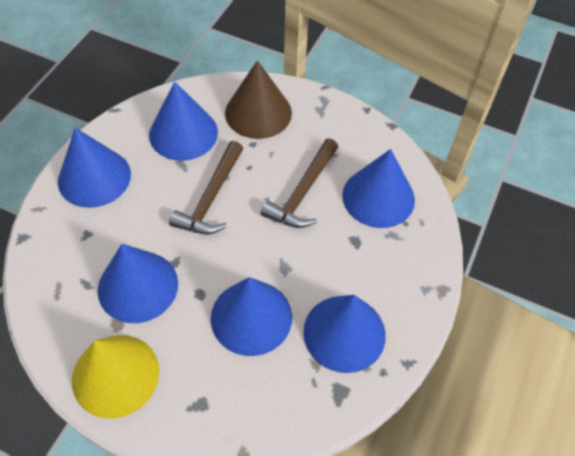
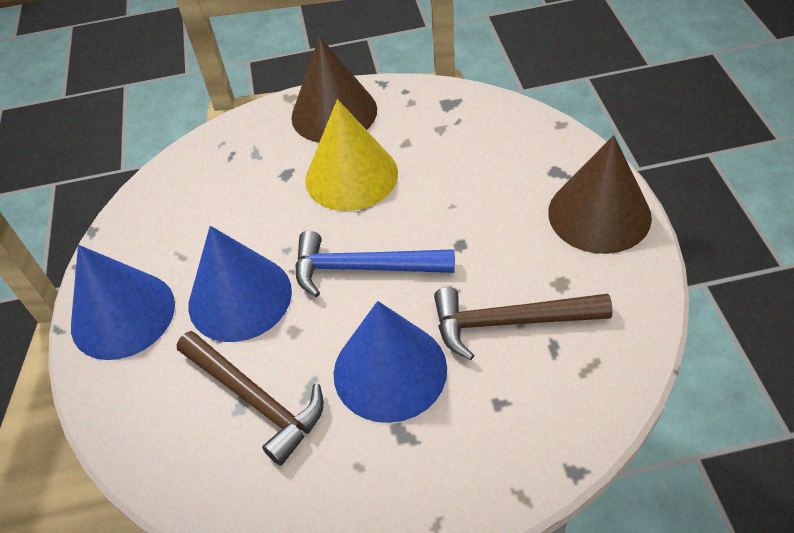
blue cone: 6 -> 3
blue hammer: 0 -> 1
brown cone: 1 -> 2

